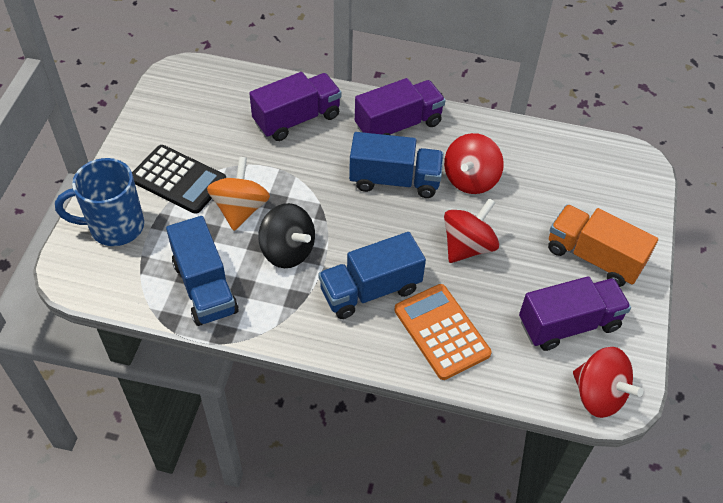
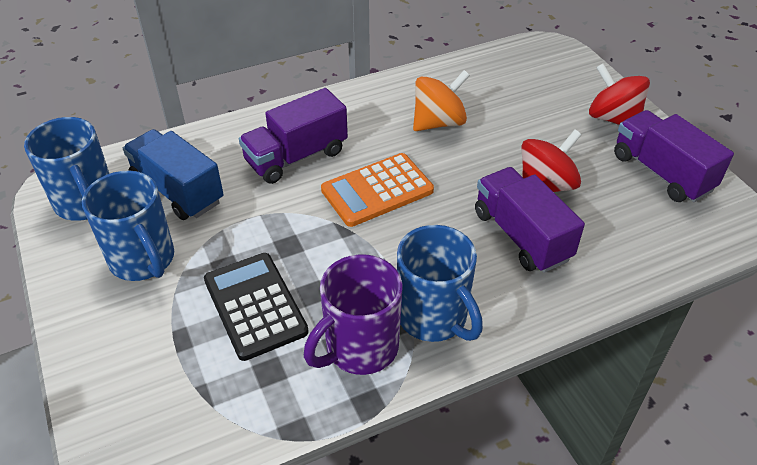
black spinning top: 1 -> 0
blue mug: 1 -> 3
blue truck: 3 -> 1
orange truck: 1 -> 0
purple mug: 0 -> 1
red spinning top: 3 -> 2

